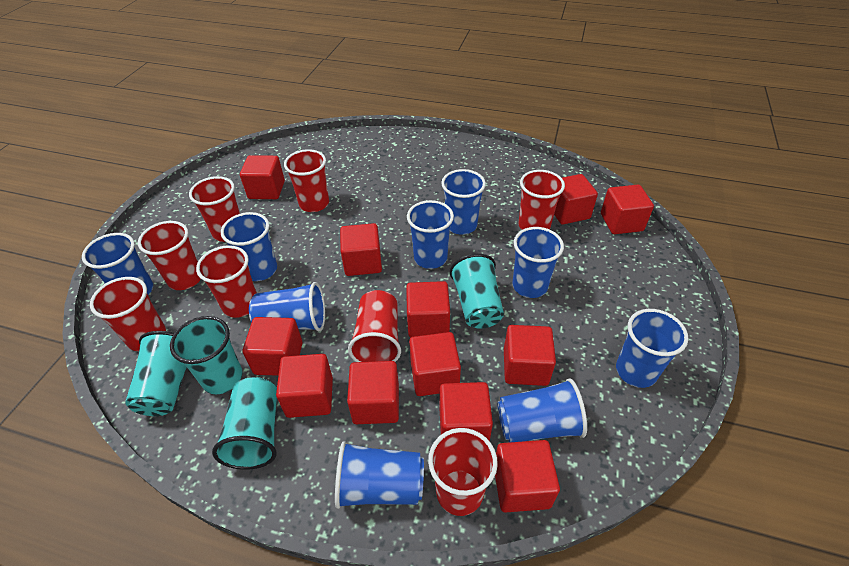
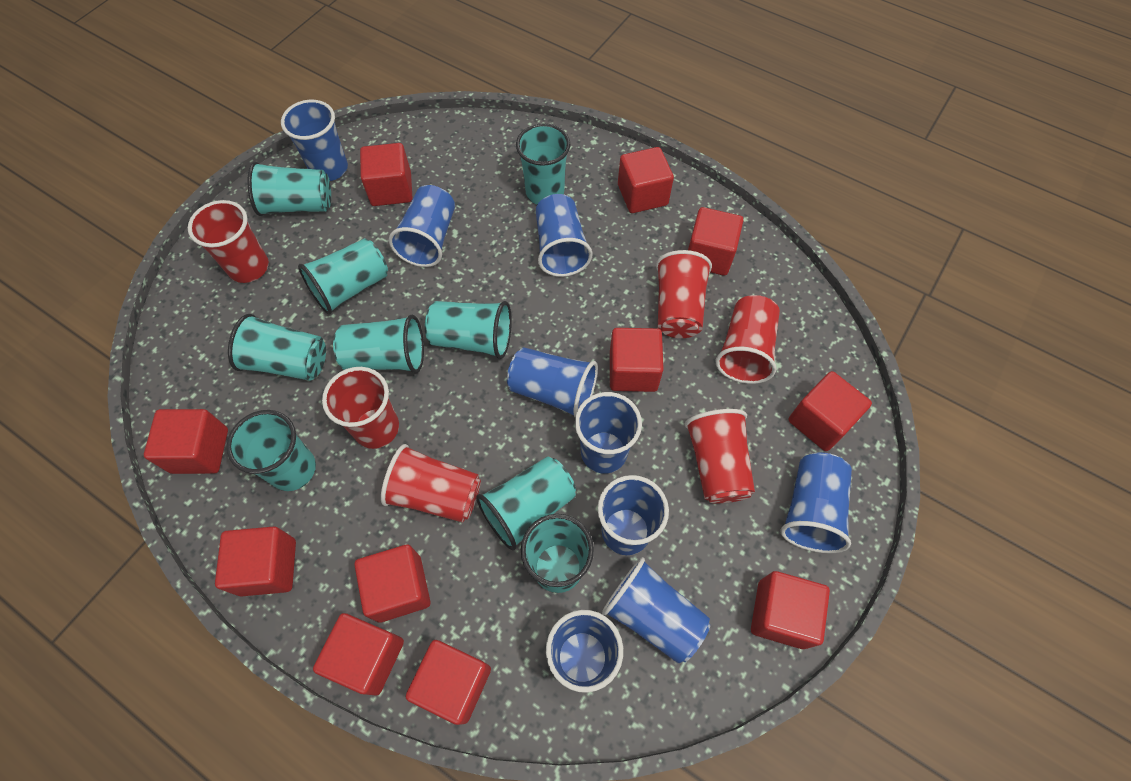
red cube: 12 -> 11
red cup: 8 -> 6
turquoise cup: 4 -> 9

